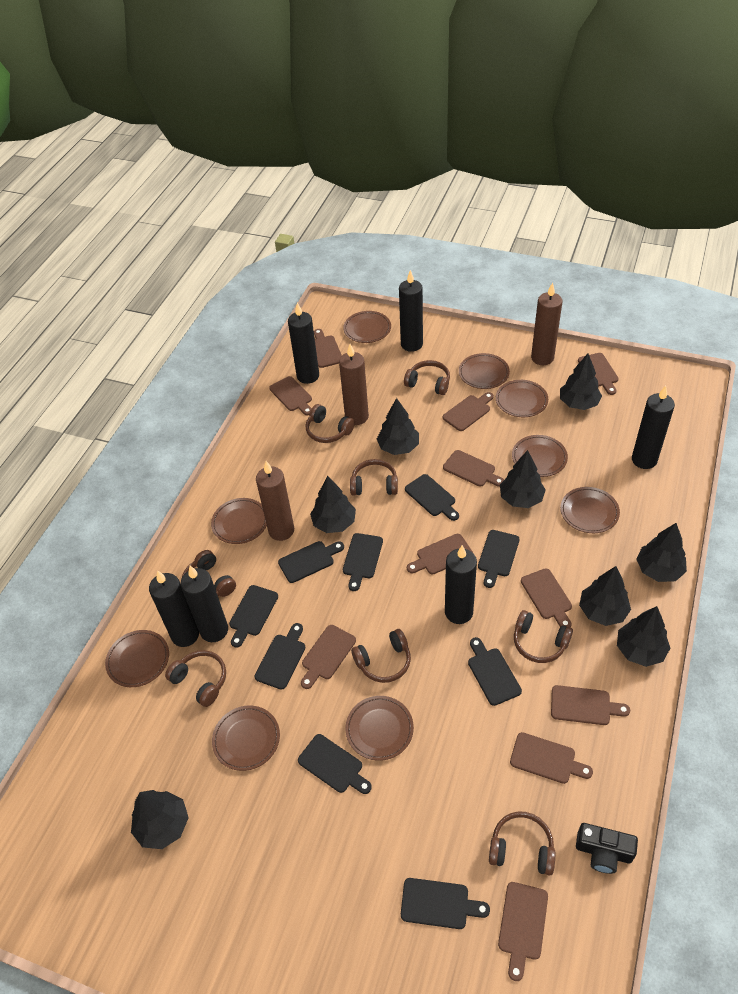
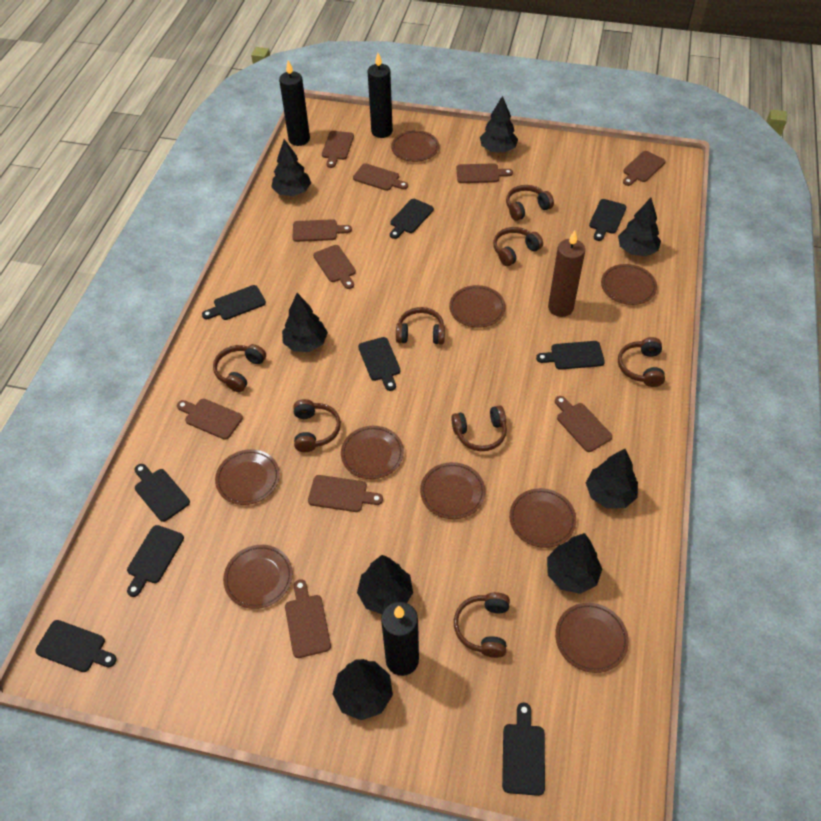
black camera: 1 -> 0
black candle: 6 -> 3
brown candle: 3 -> 1
brown cutting board: 11 -> 10

